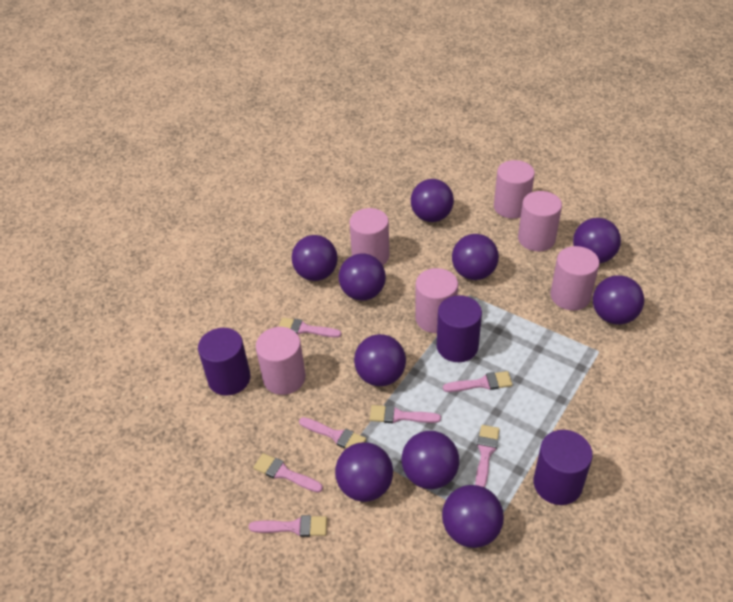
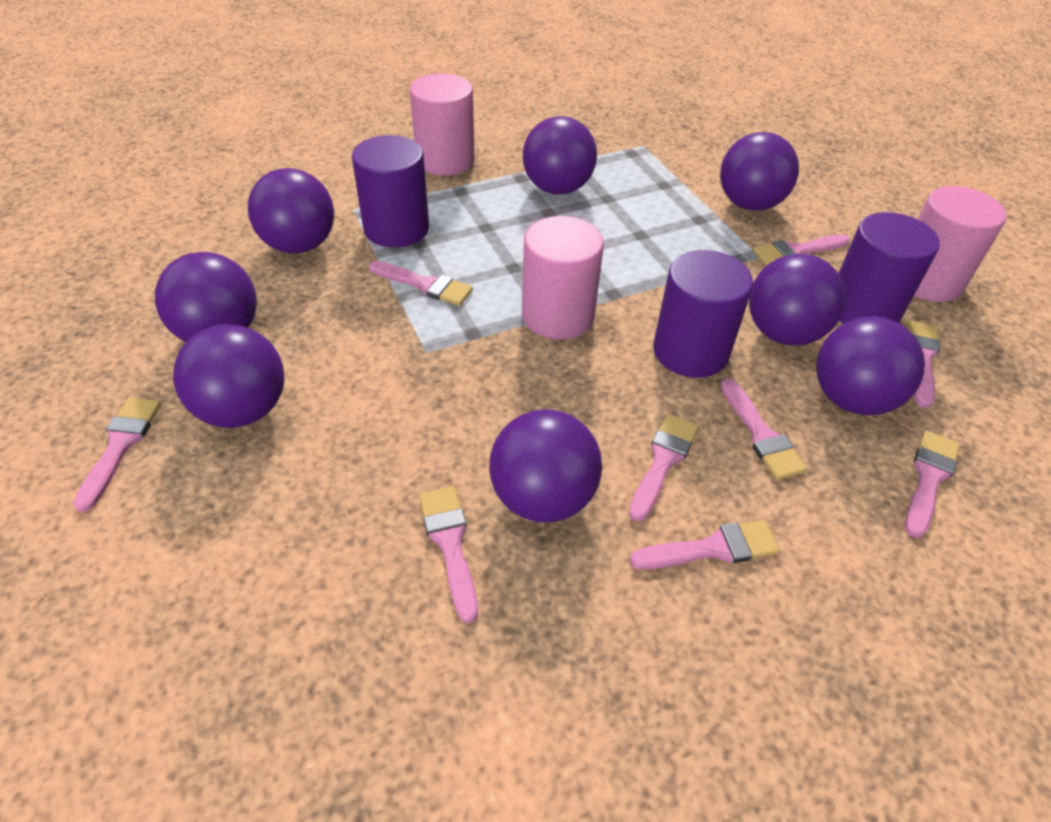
pink brush: 7 -> 9
pink cylinder: 6 -> 3
purple ball: 10 -> 8

